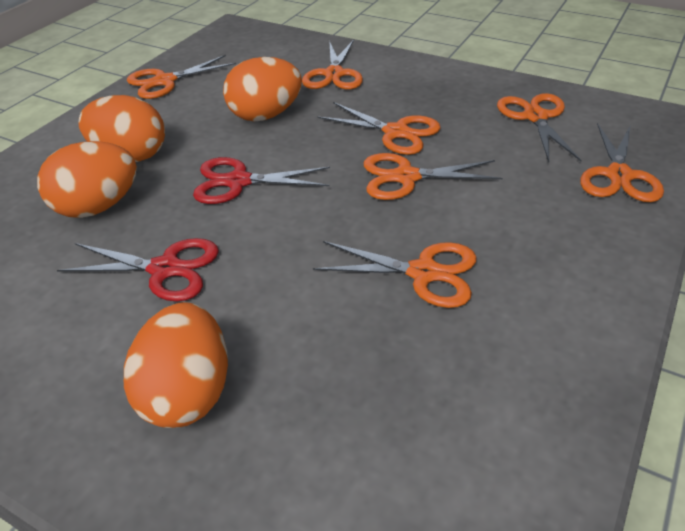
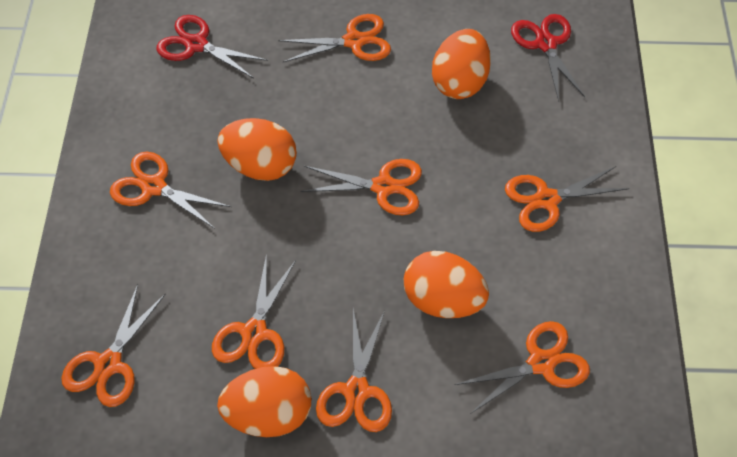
orange scissors: 7 -> 8

